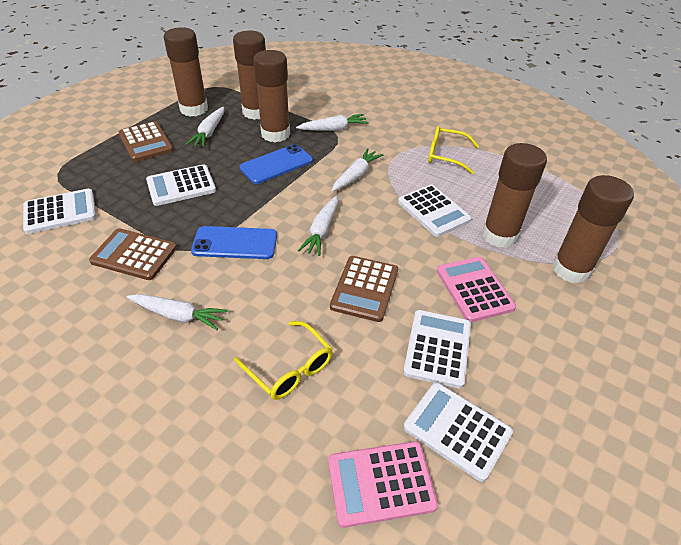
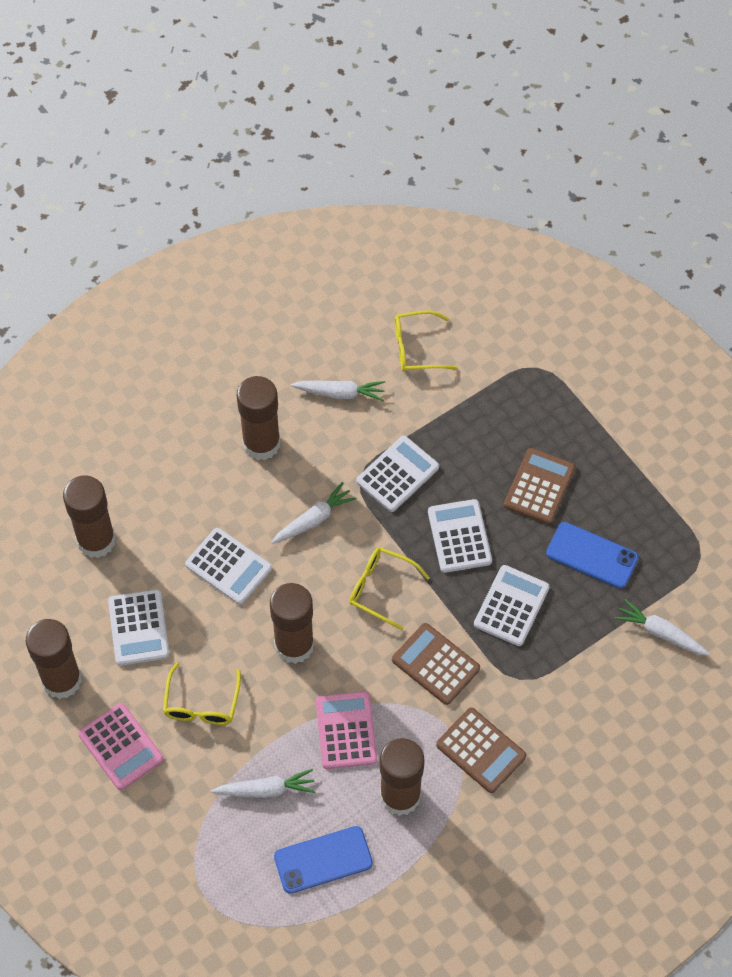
white carrot: 5 -> 4
yellow glasses: 2 -> 3

